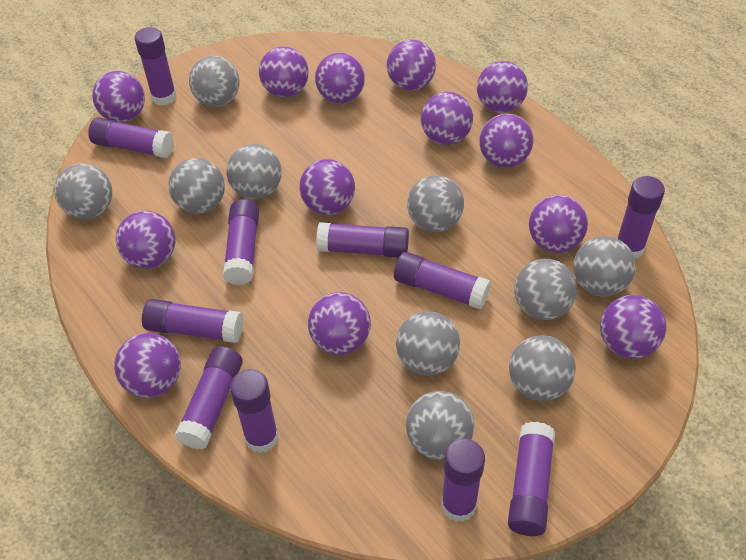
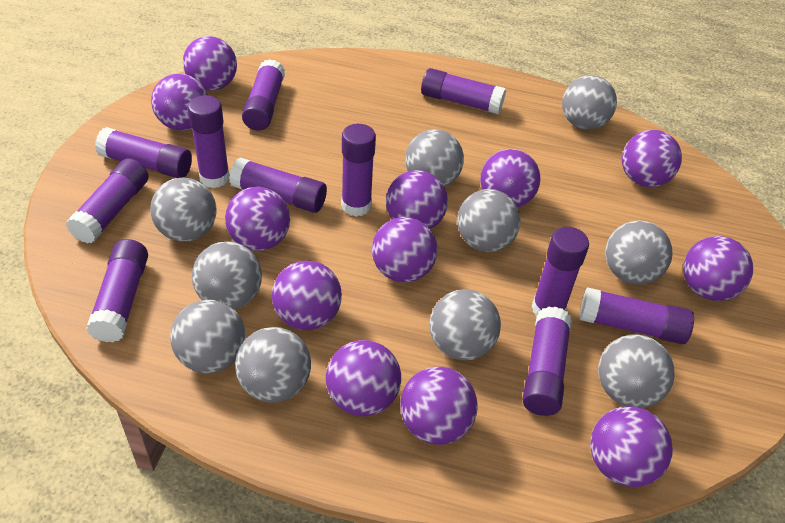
purple ball: 13 -> 12

